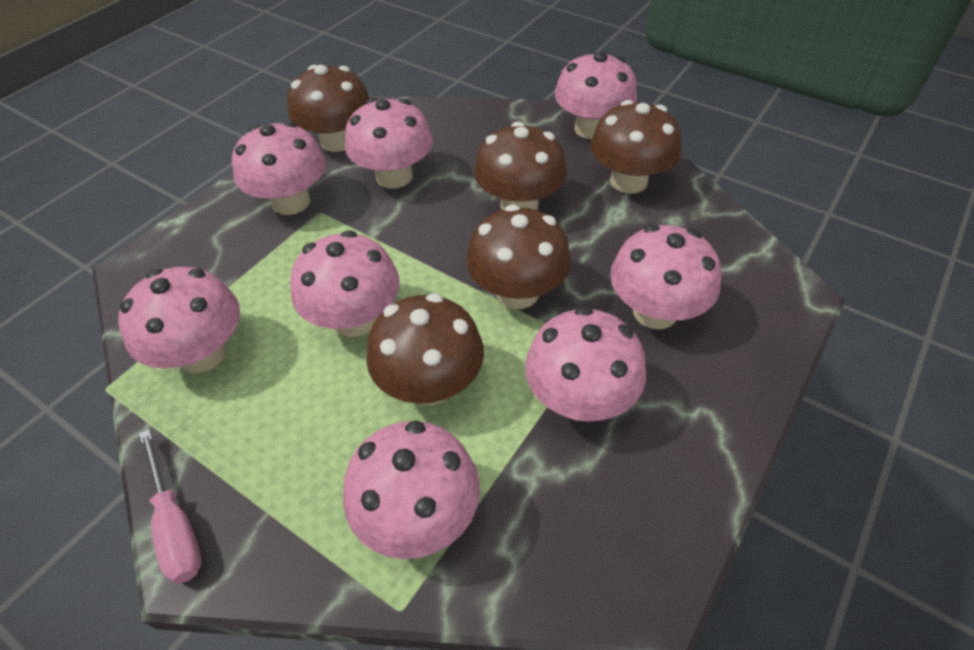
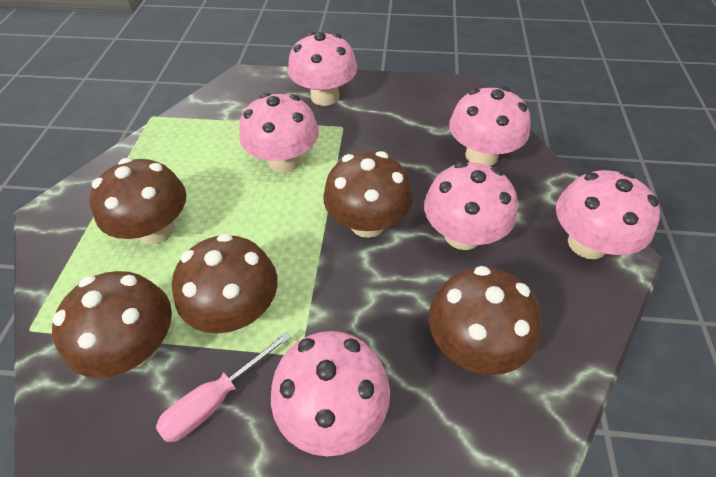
pink mushroom: 8 -> 6

